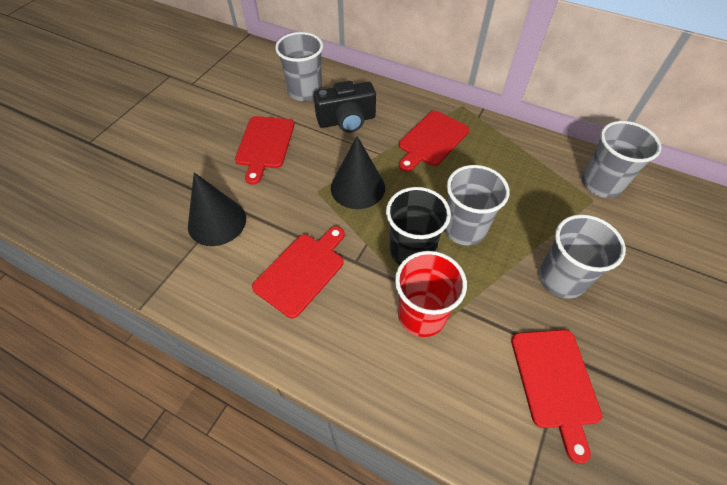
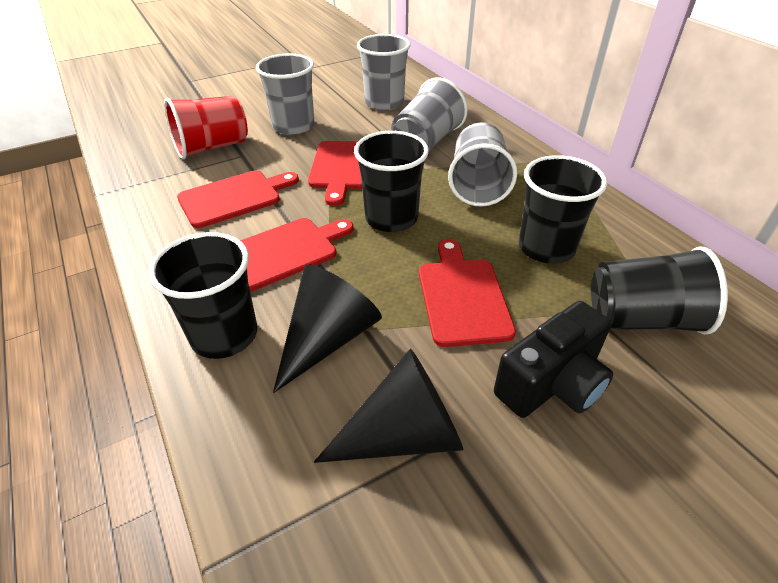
black cup: 1 -> 4

